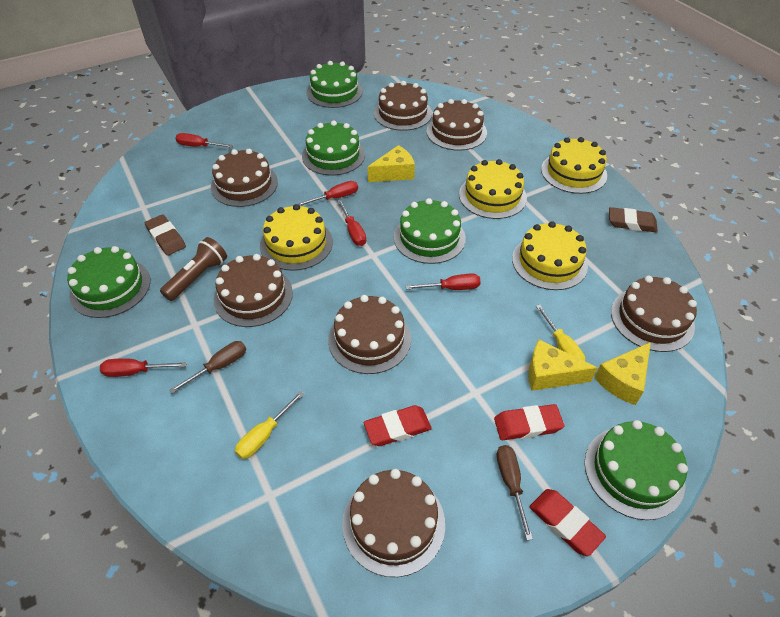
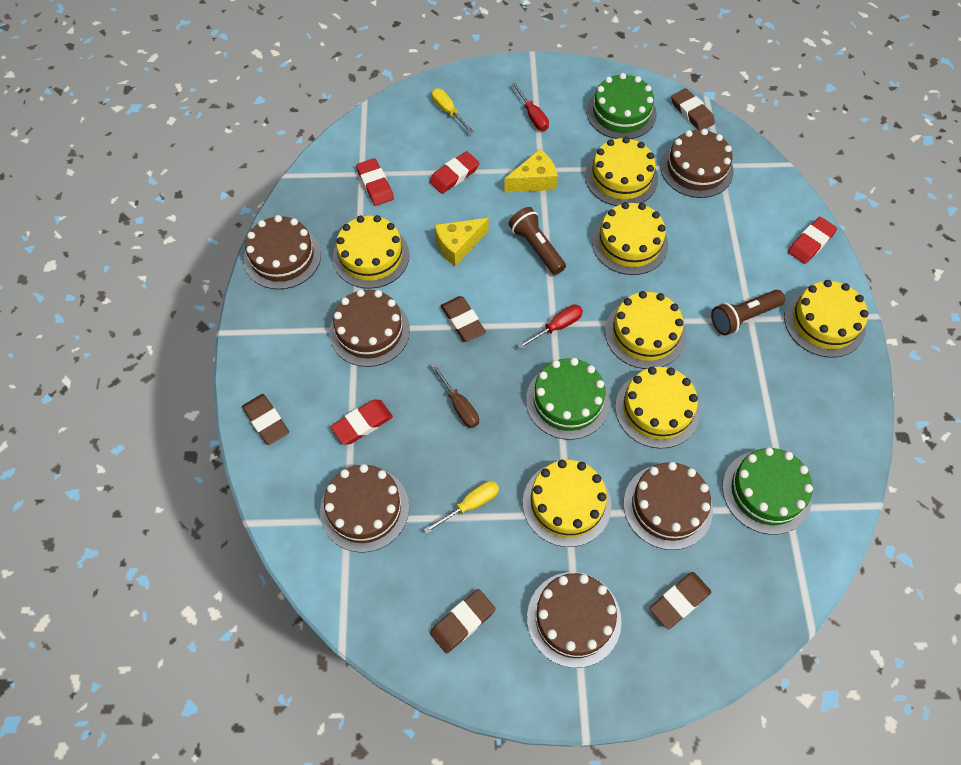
brown cake: 7 -> 6
brown eraser: 2 -> 5
brown flashlight: 1 -> 2
brown screwdriver: 2 -> 1
green cake: 5 -> 3
red eraser: 3 -> 4
red screwdriver: 5 -> 2
yellow cake: 4 -> 7
yellow cheese: 3 -> 2

